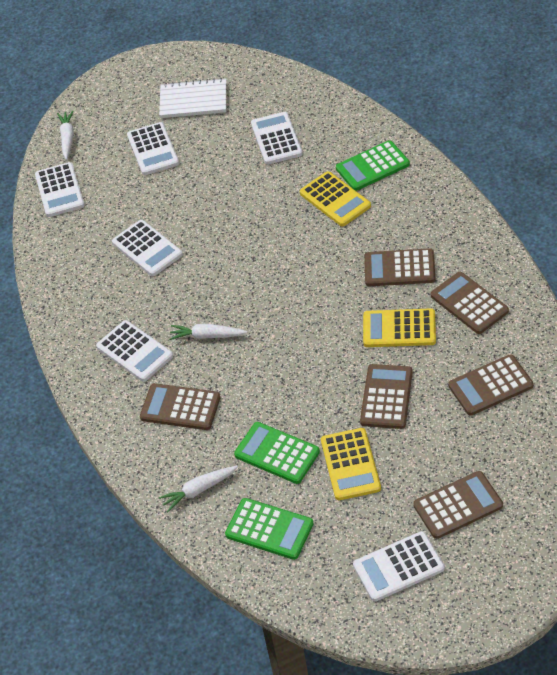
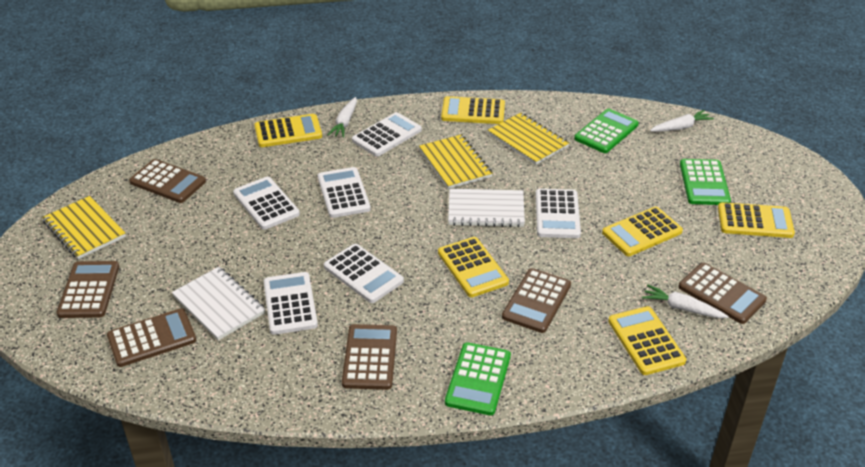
white notebook: 1 -> 2
yellow calculator: 3 -> 6
yellow notebook: 0 -> 3

